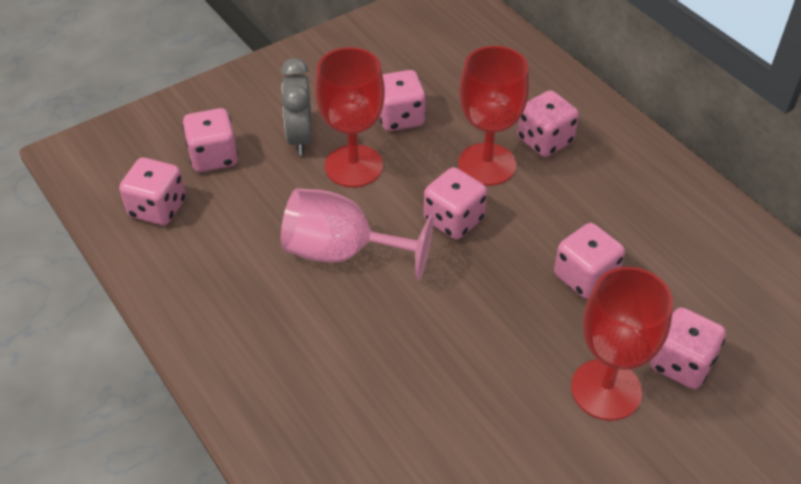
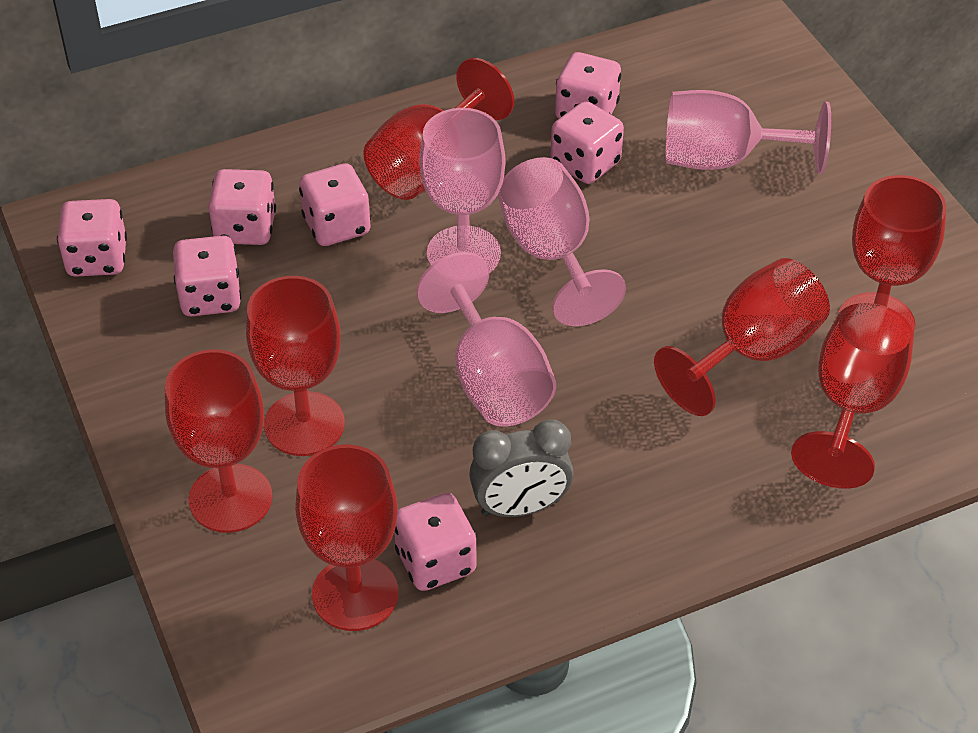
pink goblet: 1 -> 4
red goblet: 3 -> 7

